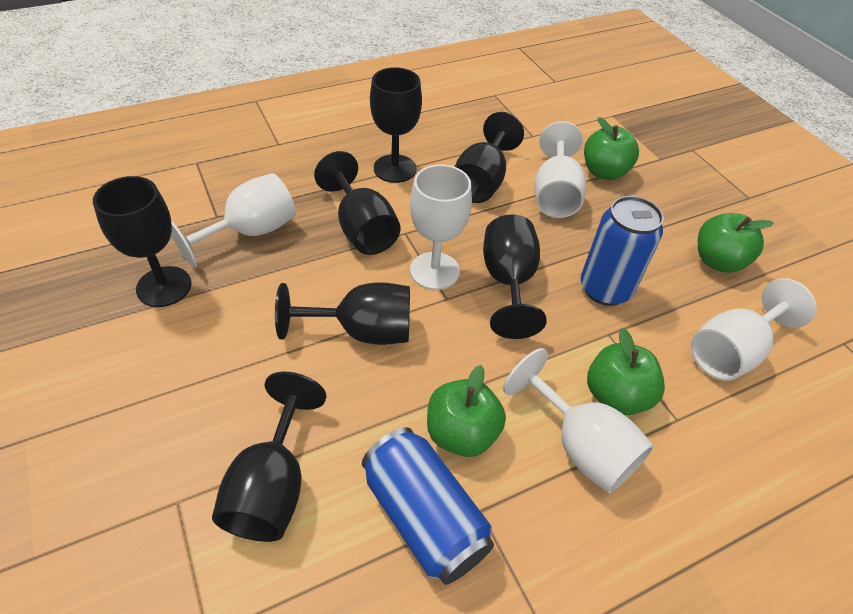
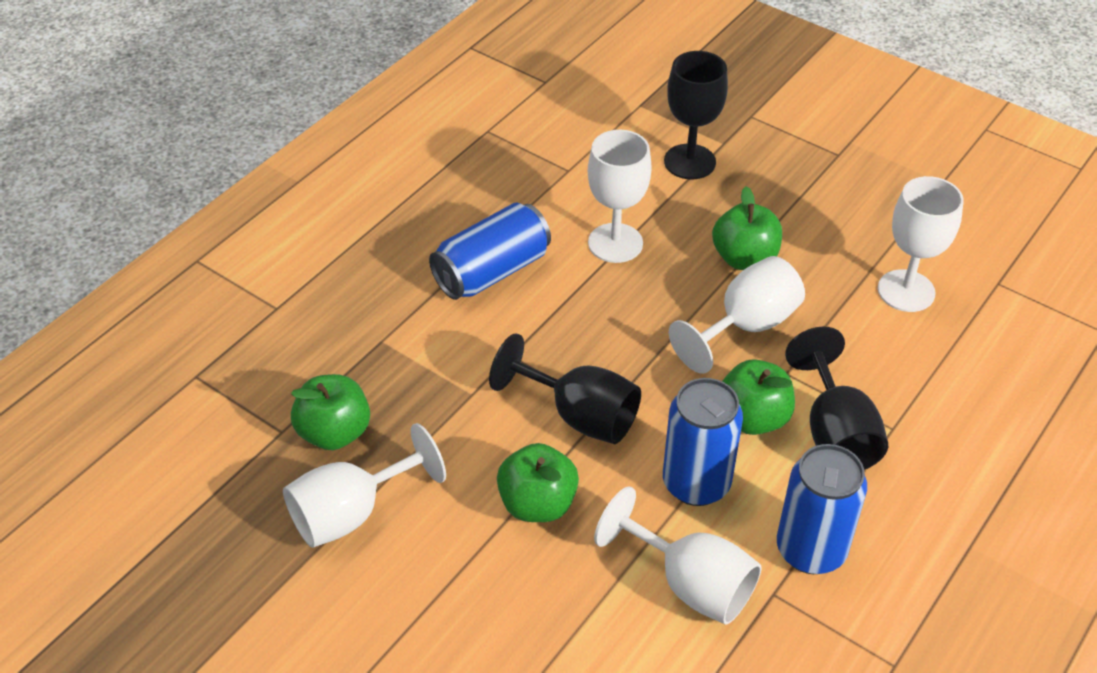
black goblet: 7 -> 3
blue can: 2 -> 3

